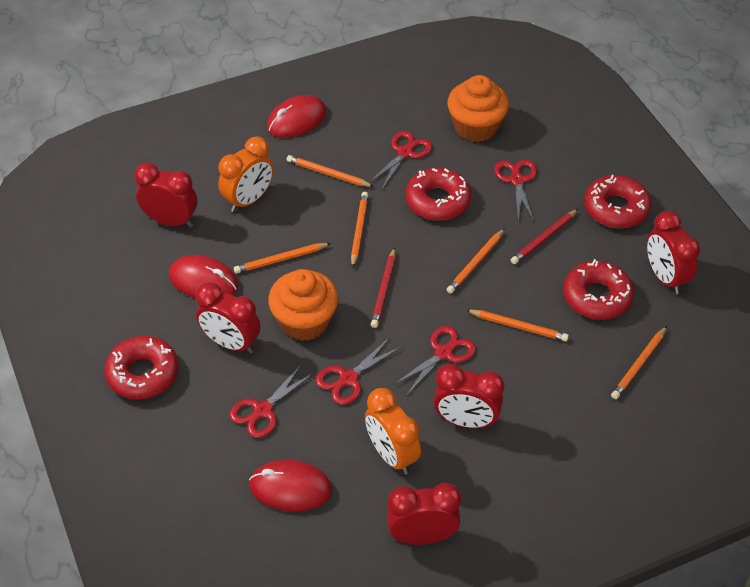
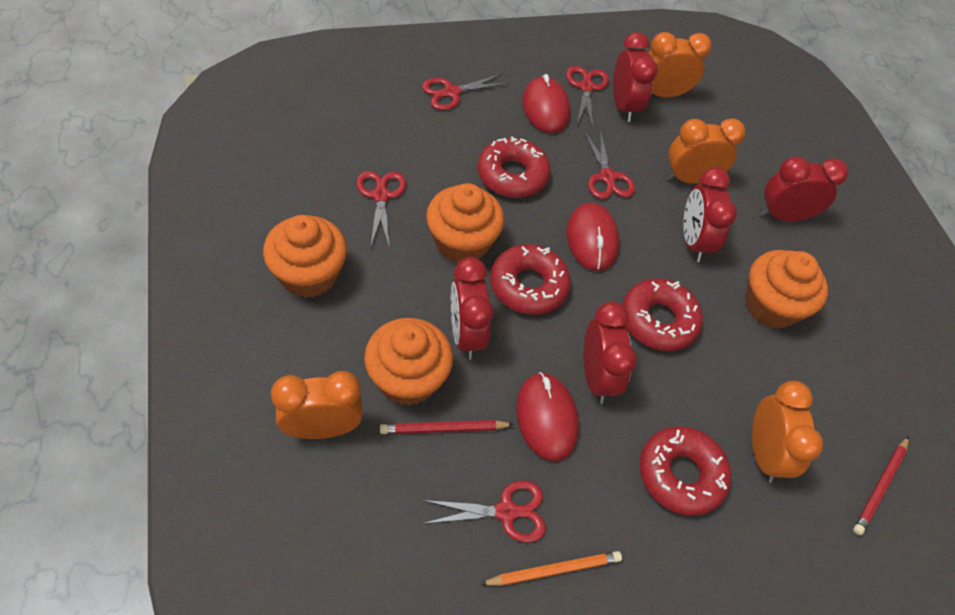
orange clock: 2 -> 4
orange cupcake: 2 -> 4
orange pencil: 6 -> 1

